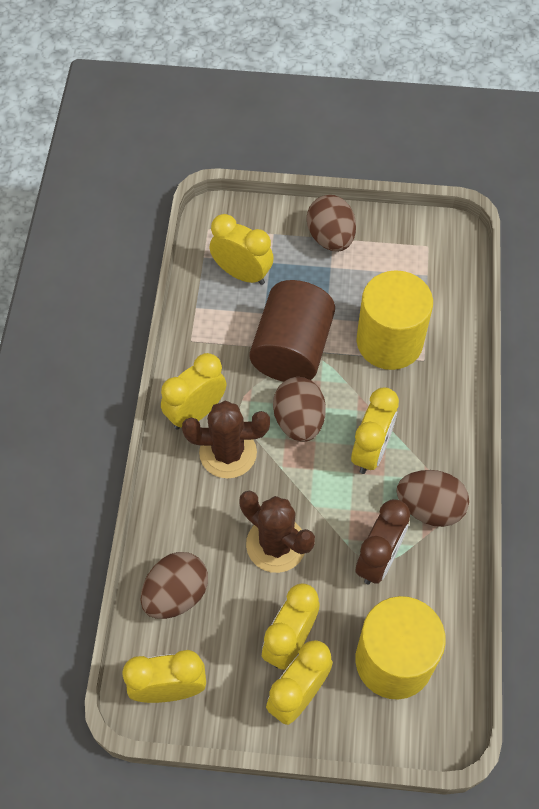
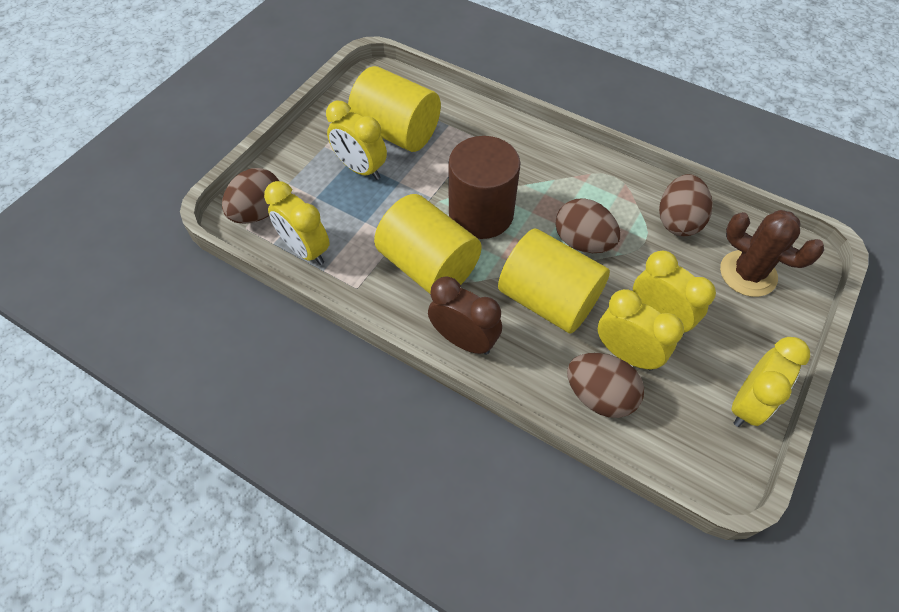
brown cactus: 2 -> 1
yellow clock: 6 -> 5
yellow cylinder: 2 -> 3

